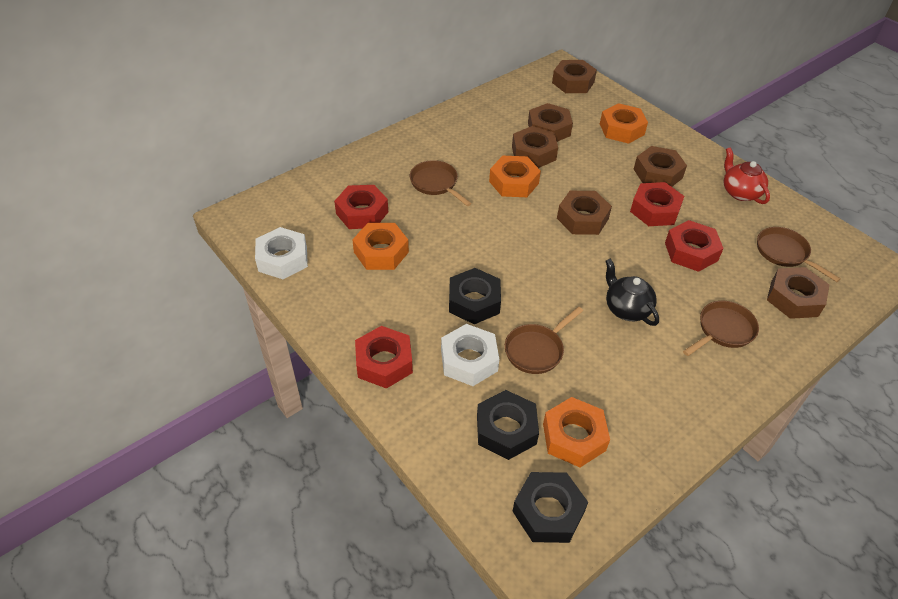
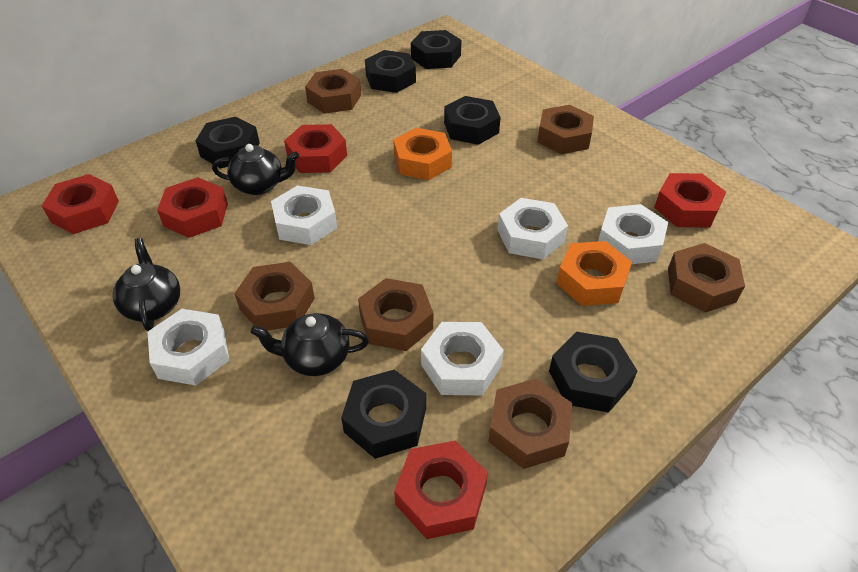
black nut: 3 -> 6
black teapot: 1 -> 3
brown pan: 4 -> 0
orange nut: 4 -> 2
red nut: 4 -> 5
red teapot: 1 -> 0
white nut: 2 -> 5

